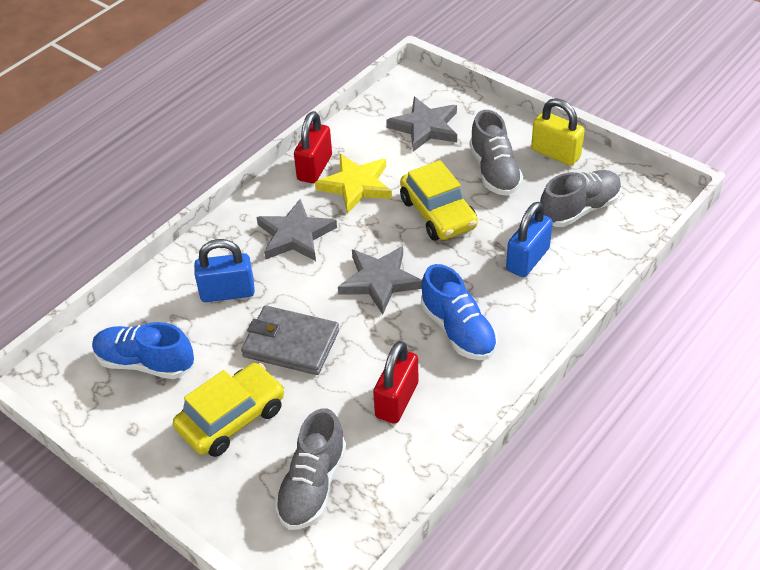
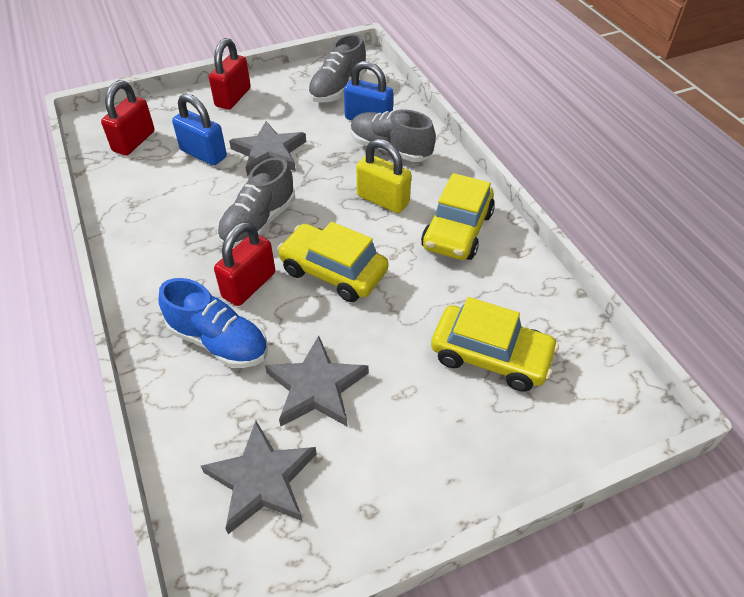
blue shoe: 2 -> 1
grey wallet: 1 -> 0
red padlock: 2 -> 3
yellow car: 2 -> 3
yellow star: 1 -> 0

